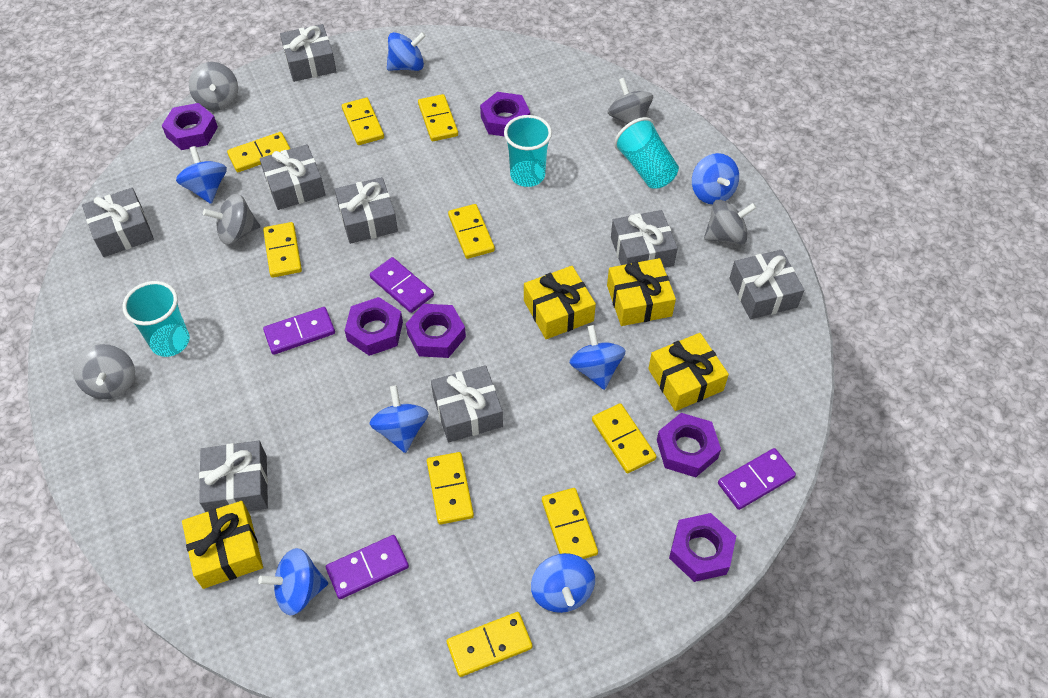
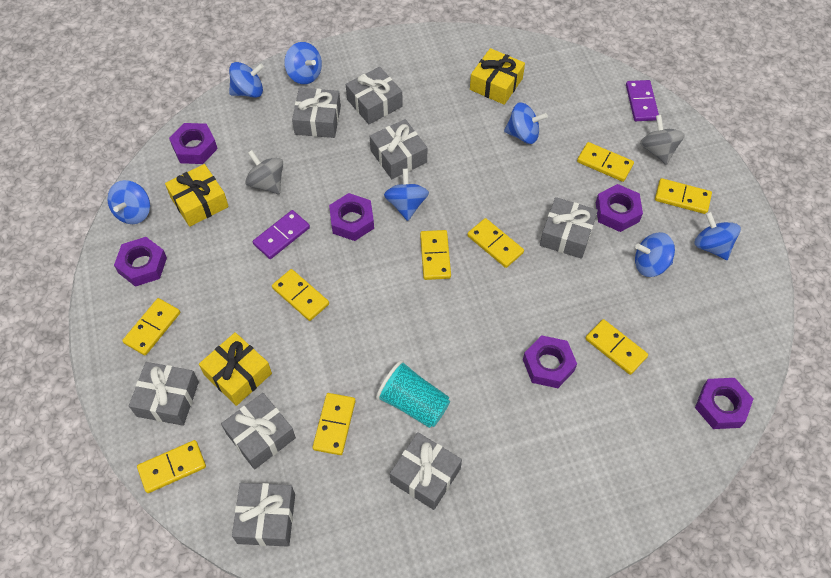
grey spinning top: 5 -> 2
purple domino: 4 -> 2
turquoise cup: 3 -> 1
yellow gift: 4 -> 3

